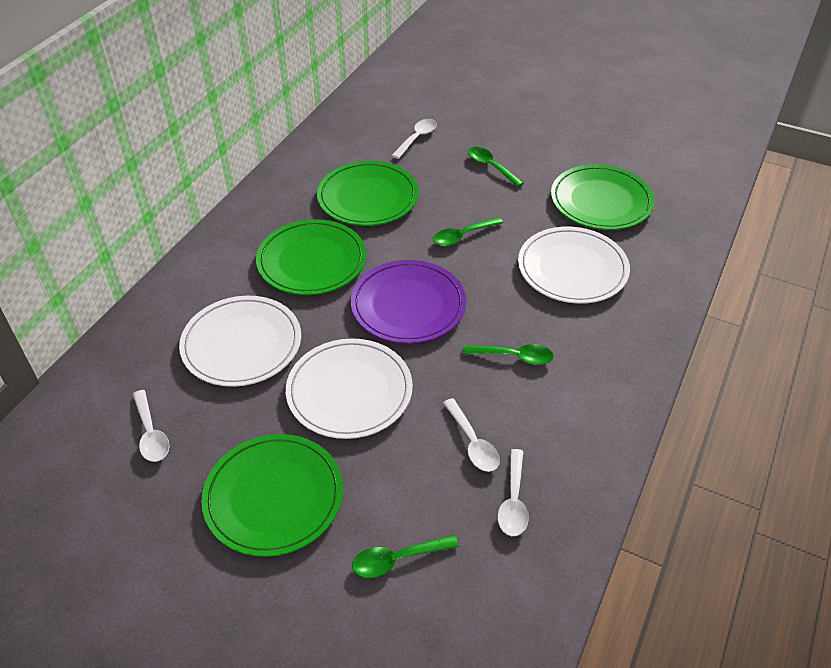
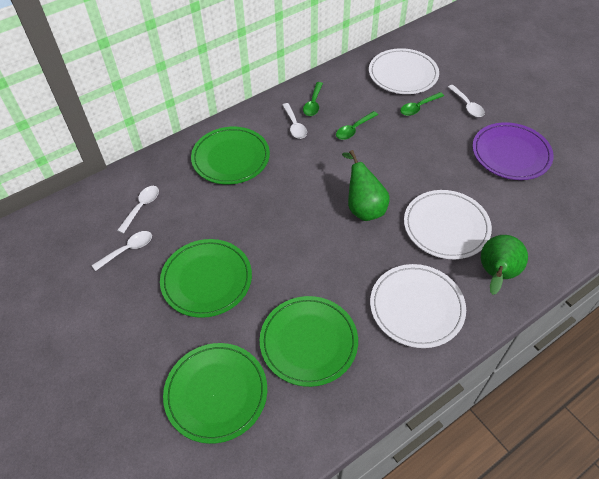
green pear: 0 -> 2
green spoon: 4 -> 3

